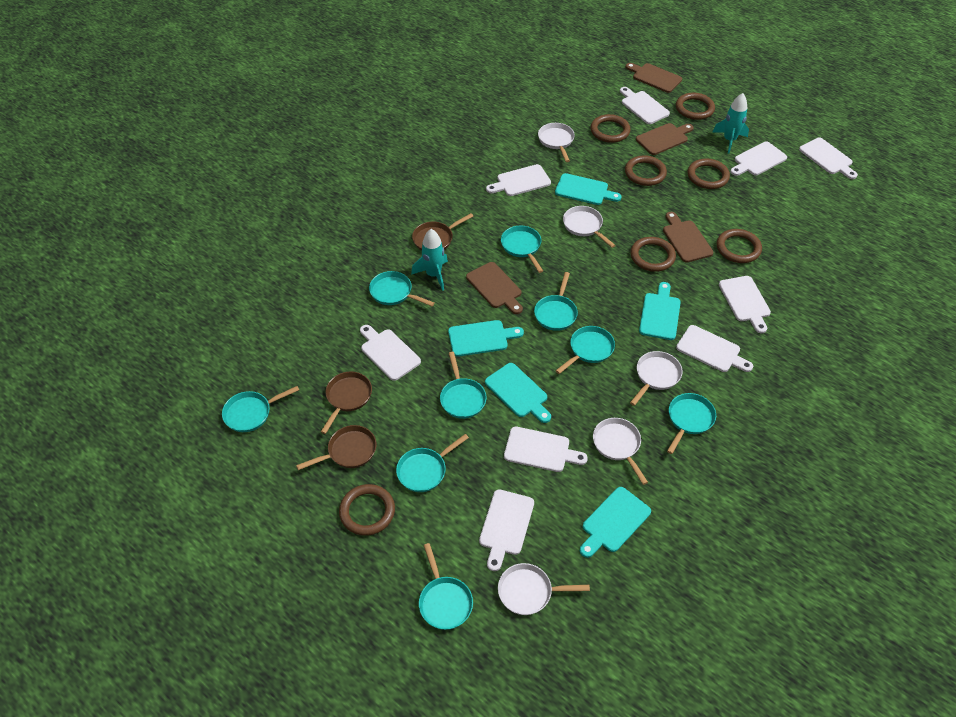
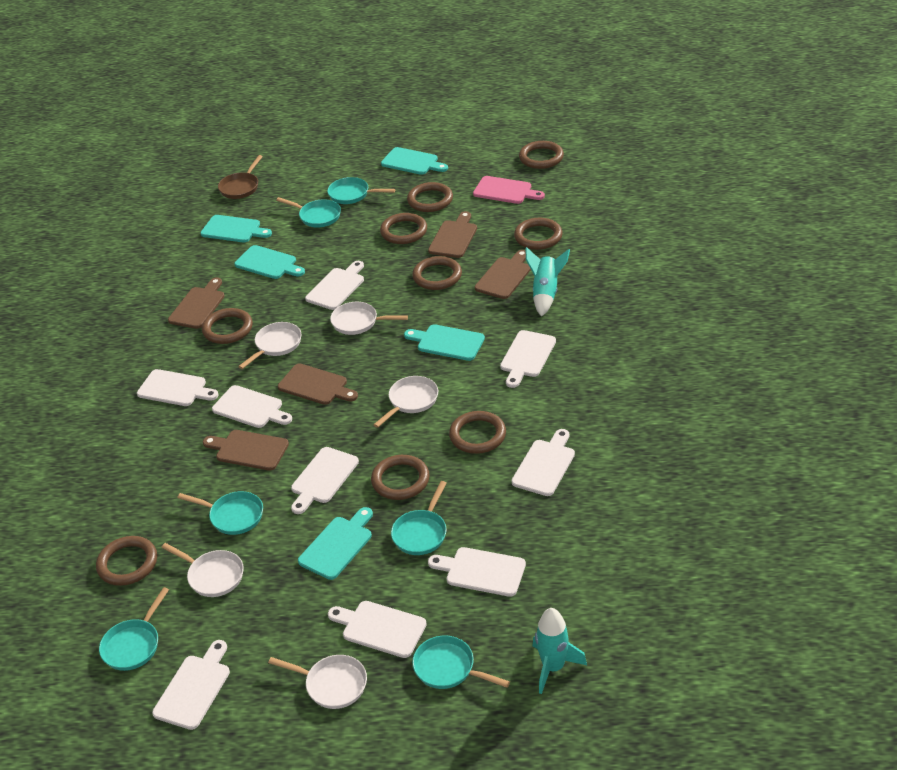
brown cutting board: 4 -> 5
brown pan: 3 -> 1
brown ring: 7 -> 9
pink cutting board: 0 -> 1
turquoise pan: 9 -> 6

